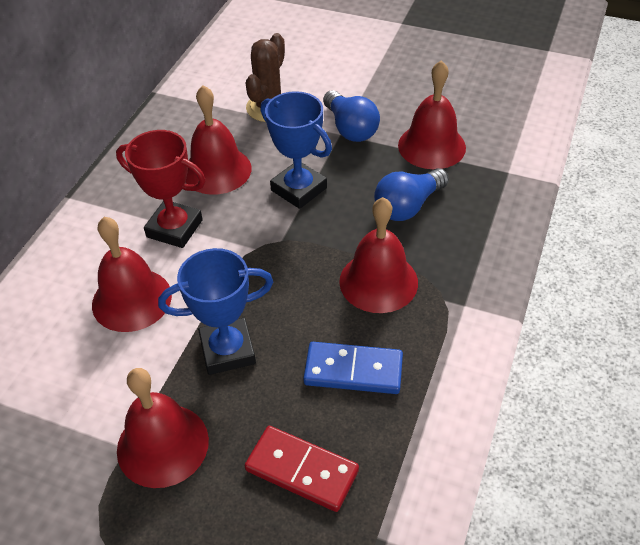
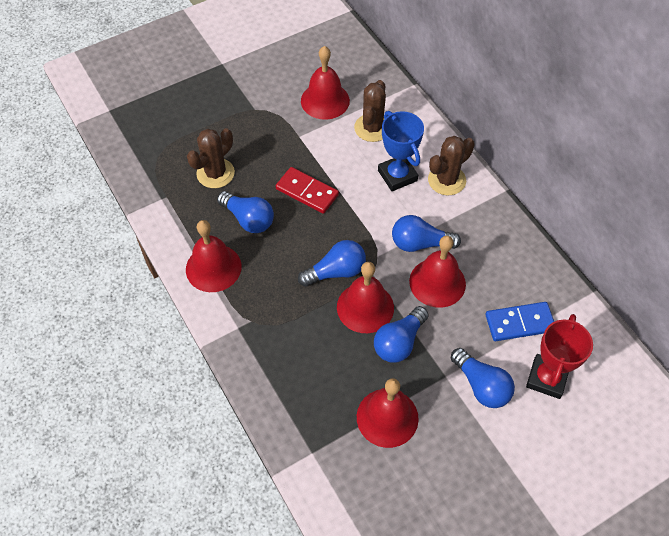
blue light bulb: 2 -> 5
blue trophy: 2 -> 1
brown cactus: 1 -> 3

